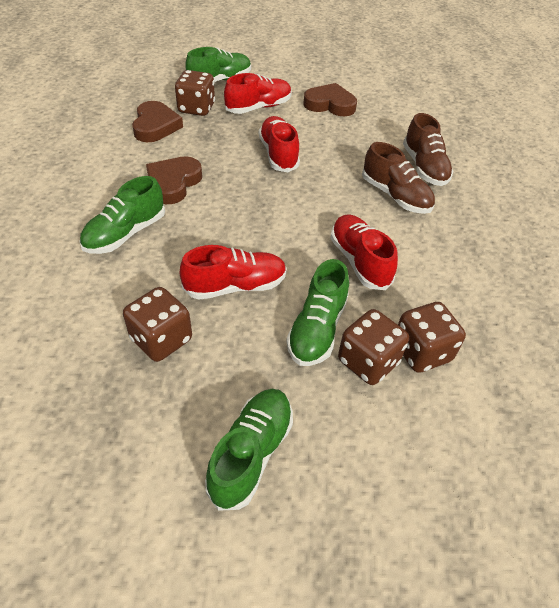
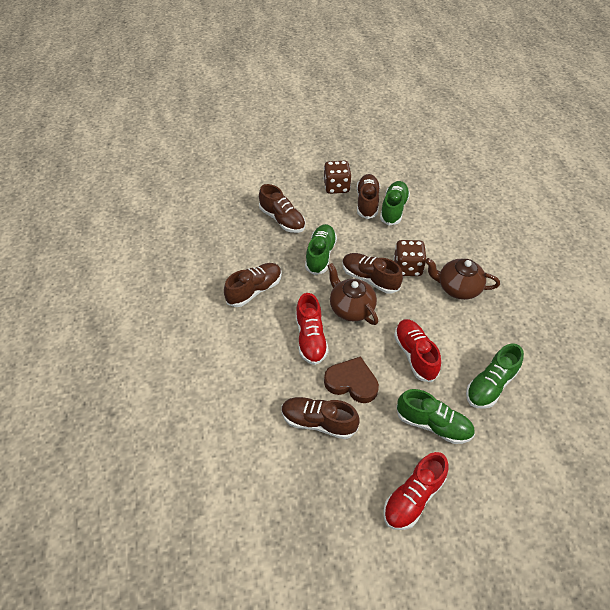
brown dice: 4 -> 2
brown heart: 3 -> 1
brown shoe: 2 -> 5
brown teapot: 0 -> 2
red shoe: 4 -> 3

